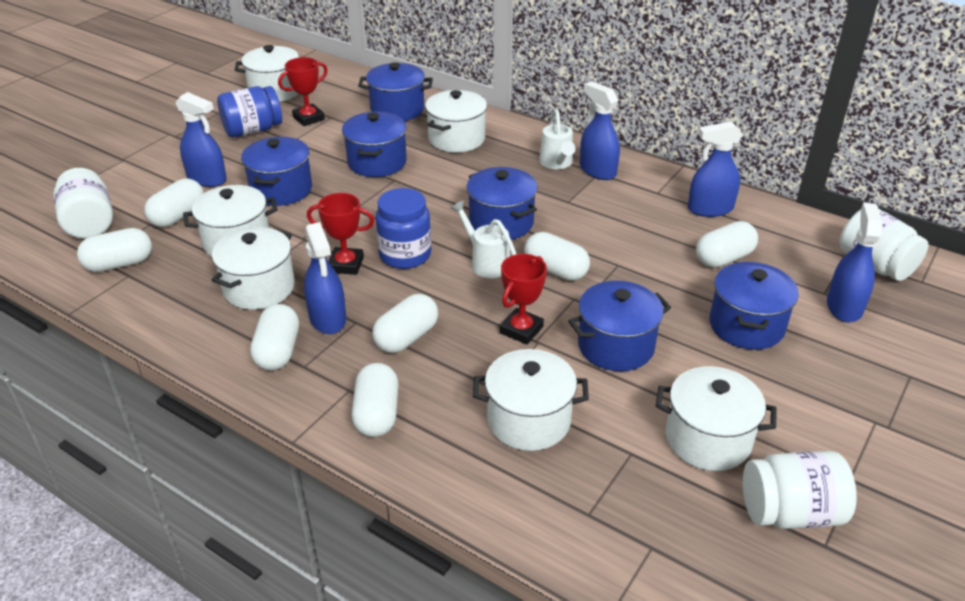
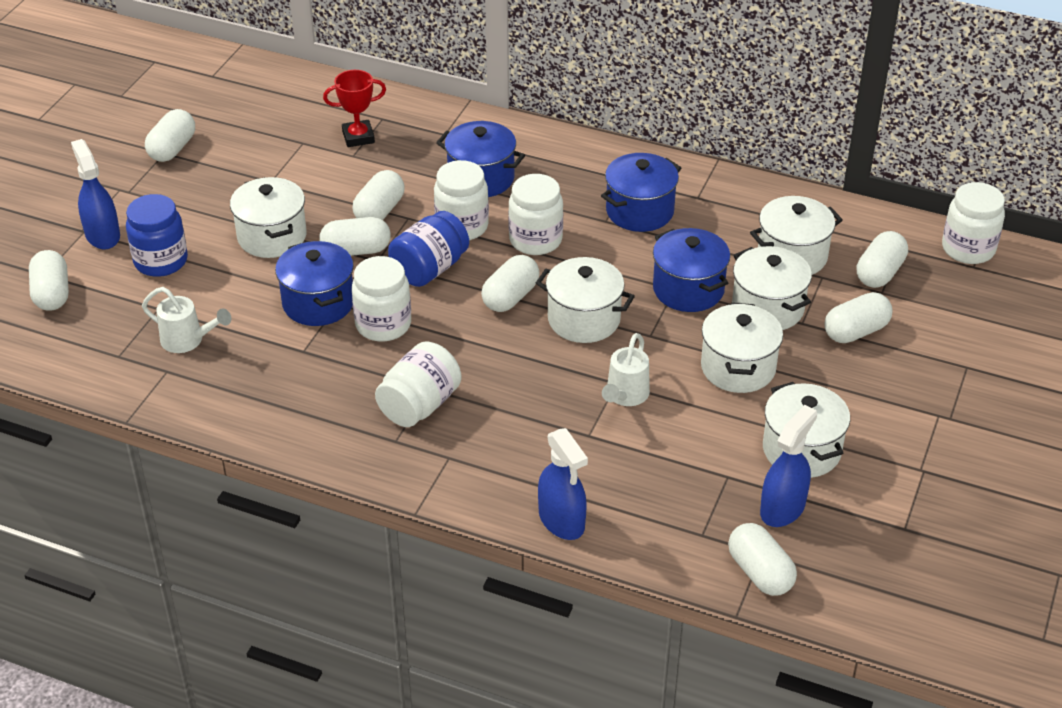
blue pot: 6 -> 4
blue spray bottle: 5 -> 3
red trophy: 3 -> 1
white capsule: 7 -> 8
white jar: 3 -> 5

